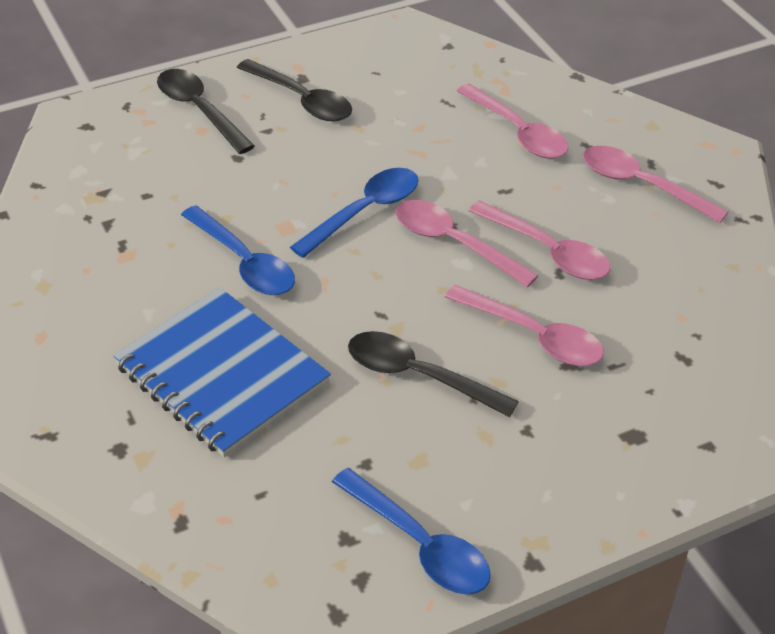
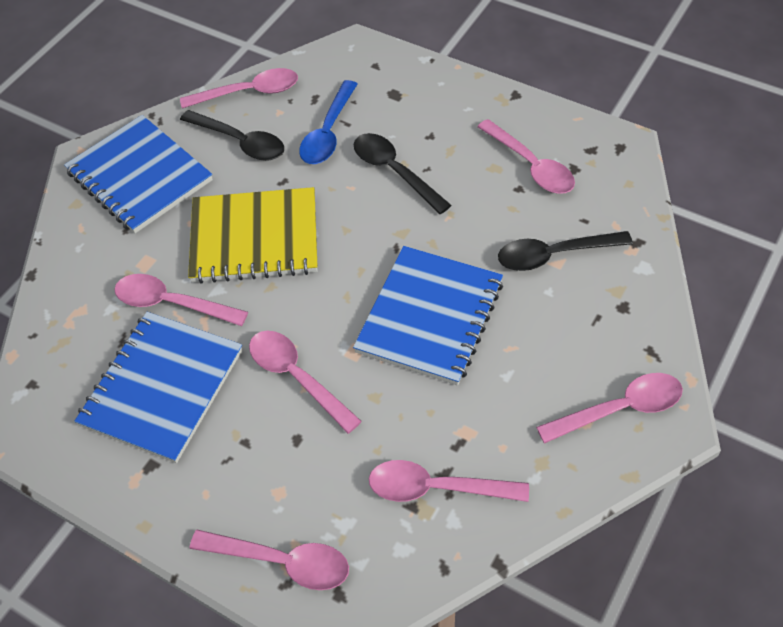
blue notebook: 1 -> 3
blue spoon: 3 -> 1
pink spoon: 5 -> 7
yellow notebook: 0 -> 1

